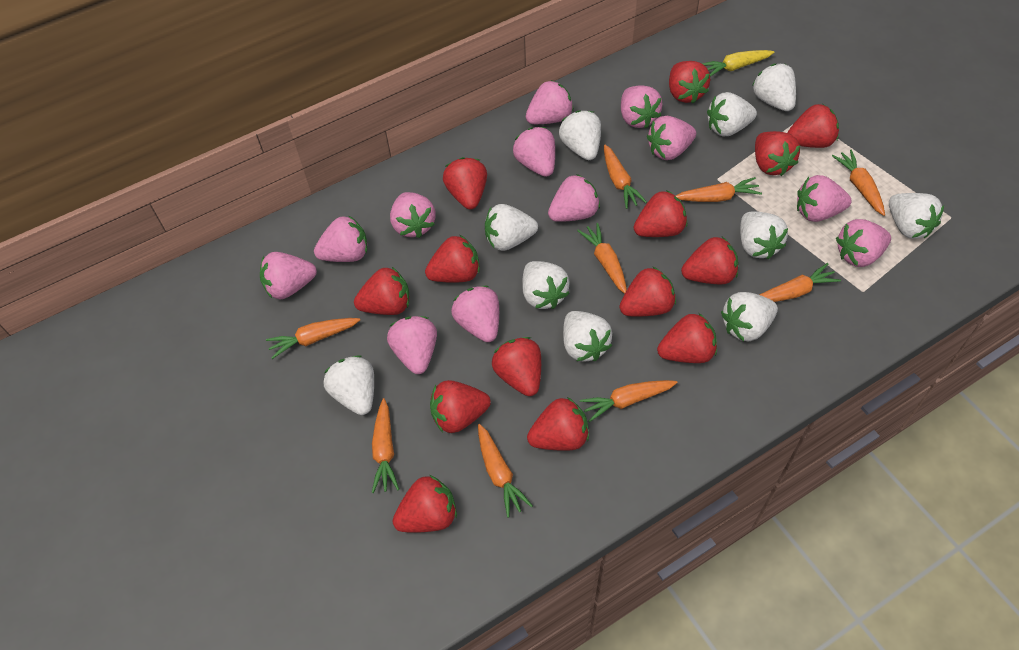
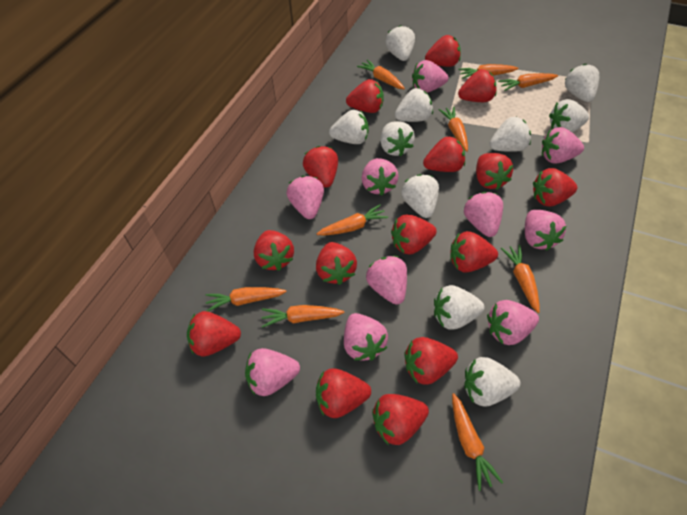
pink strawberry: 12 -> 10
red strawberry: 14 -> 15
yellow carrot: 1 -> 0

